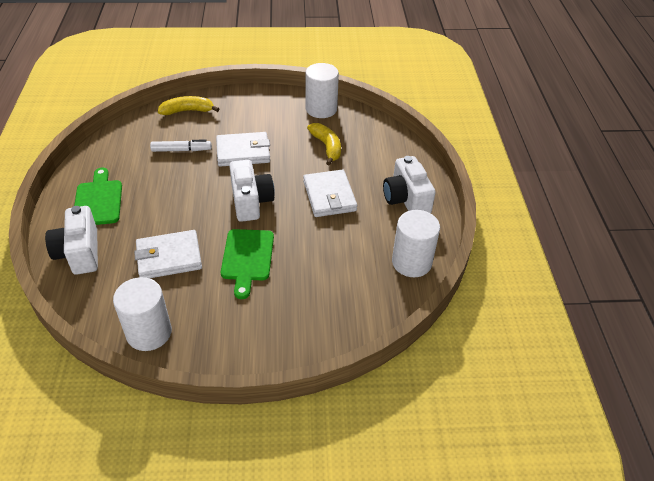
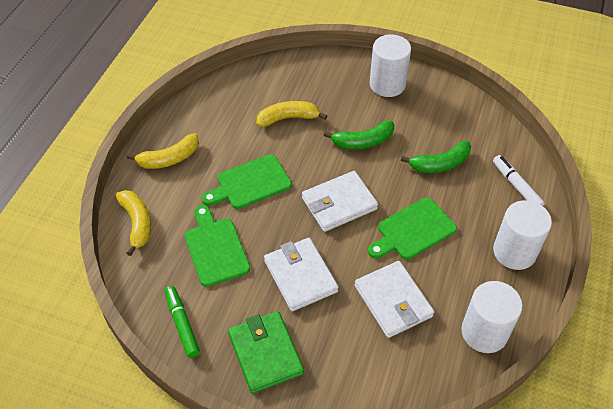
green banana: 0 -> 2
green cutting board: 2 -> 3
green marker: 0 -> 1
green wallet: 0 -> 1
white camera: 3 -> 0
yellow banana: 2 -> 3

